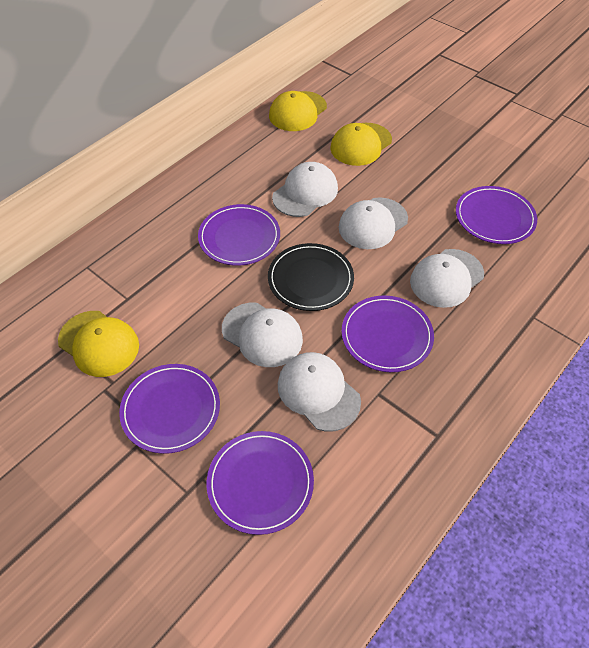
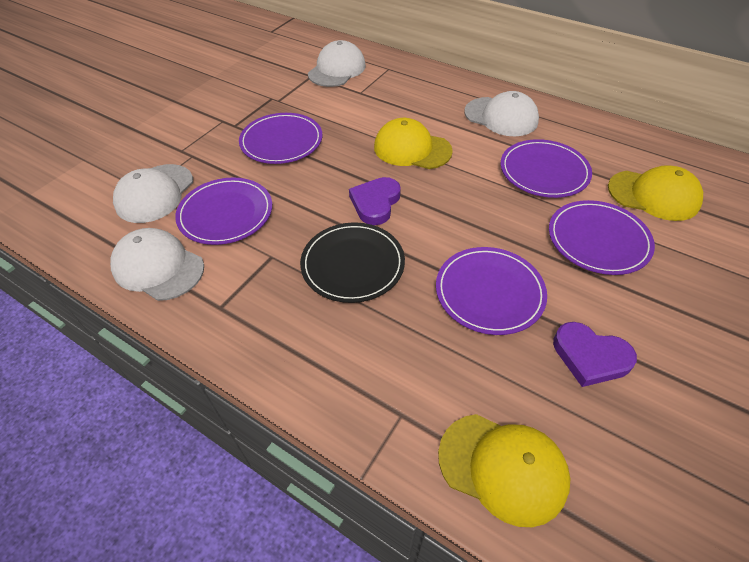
purple heart: 0 -> 2
white cap: 5 -> 4

